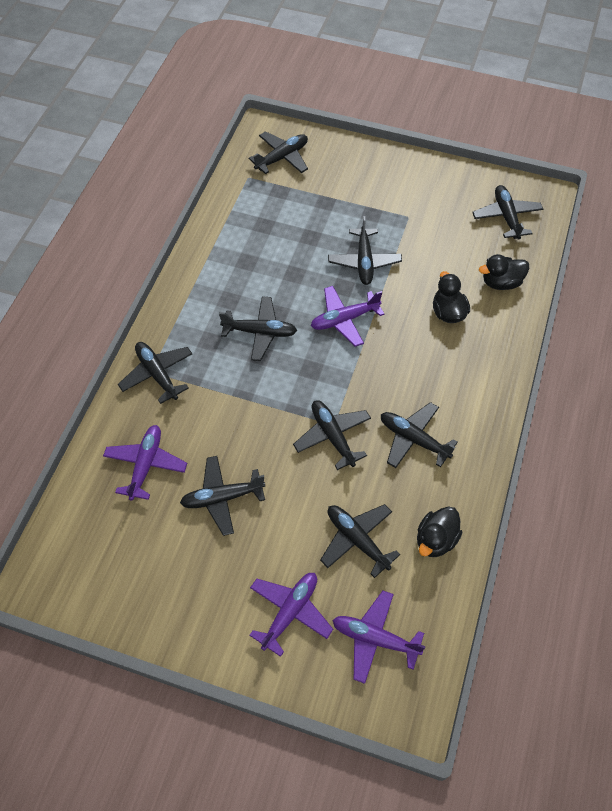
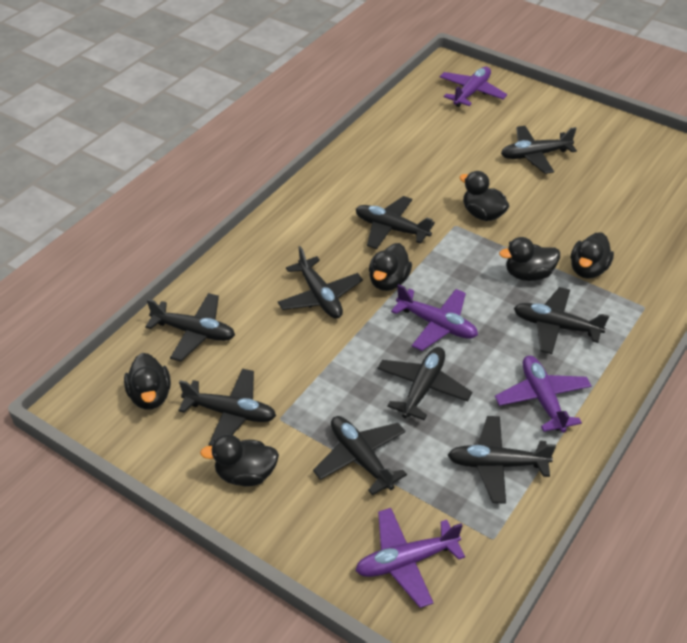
black duck: 3 -> 6

